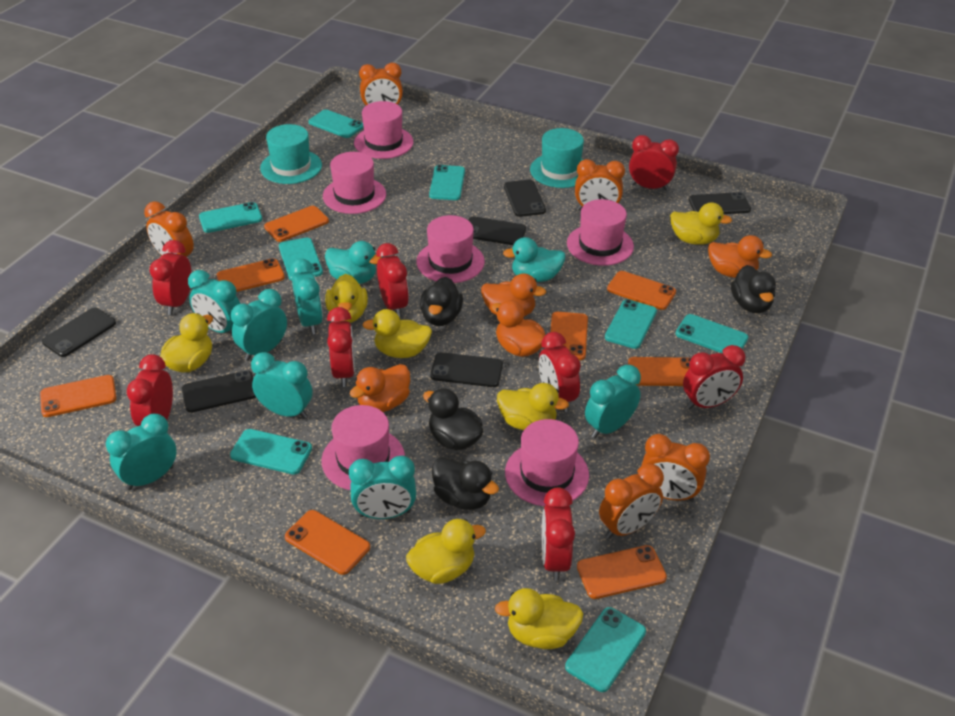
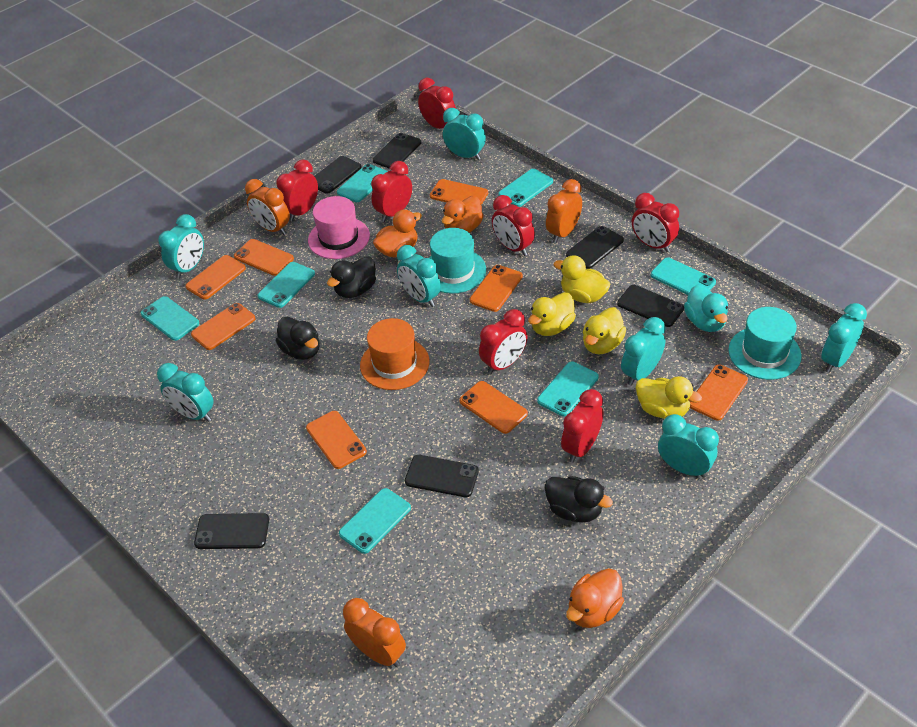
black duck: 4 -> 3
orange clock: 5 -> 3
orange duck: 4 -> 3
orange hat: 0 -> 1
pink hat: 6 -> 1
red clock: 8 -> 7
turquoise duck: 2 -> 1
turquoise phone: 8 -> 7
yellow duck: 7 -> 4

